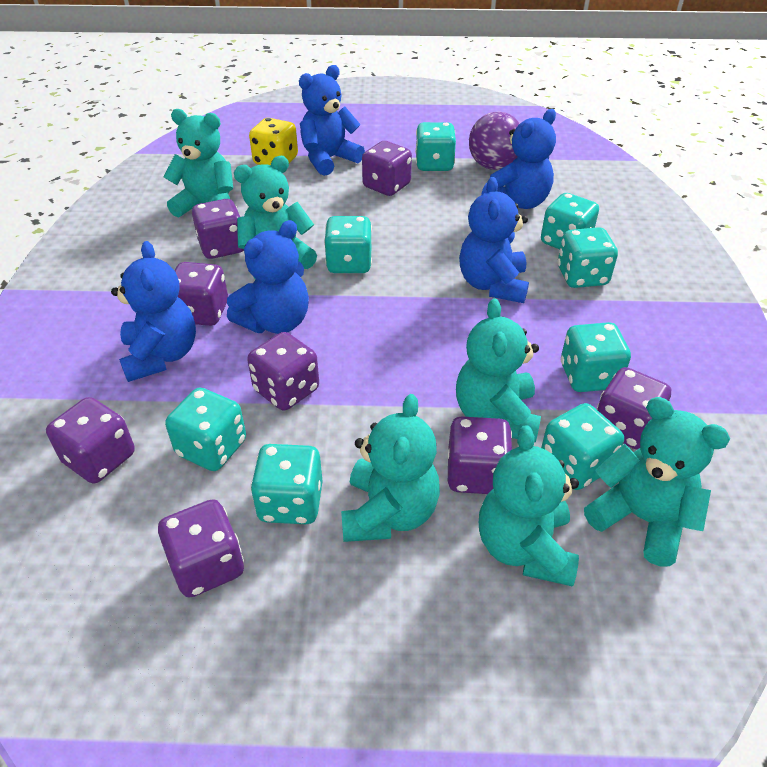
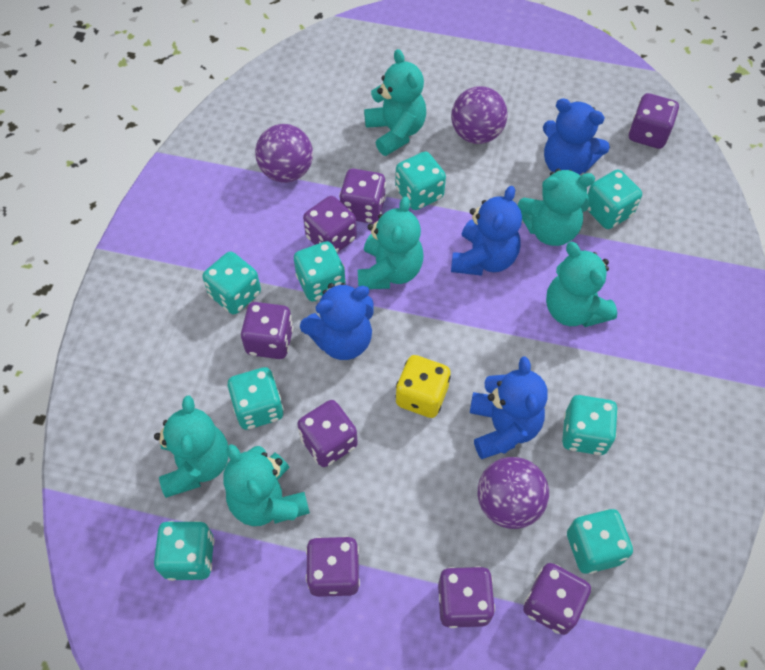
blue teddy bear: 5 -> 4
purple ball: 1 -> 3

